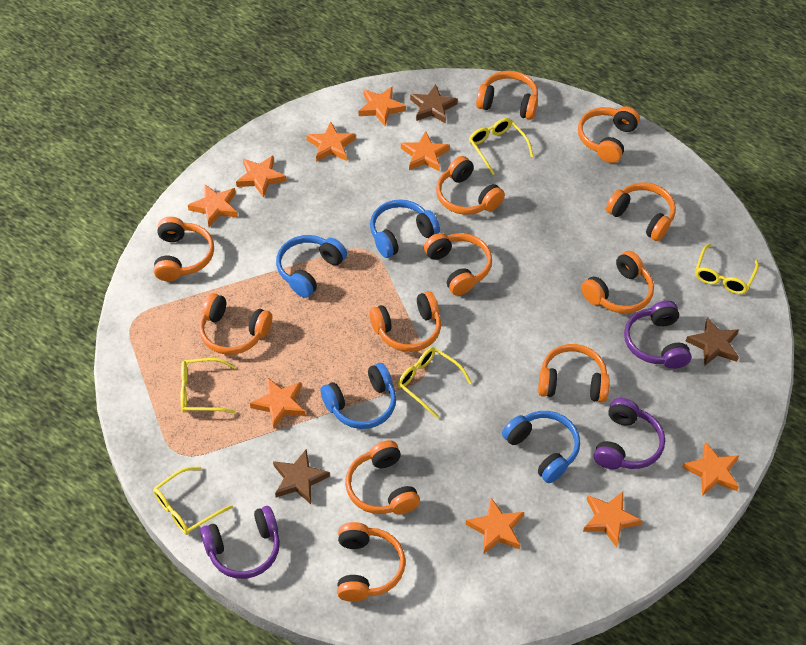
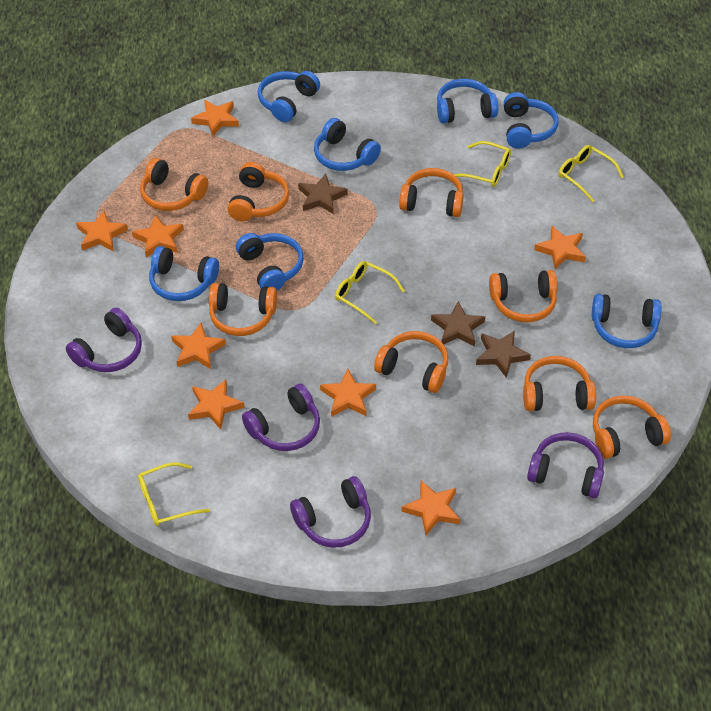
blue headphones: 4 -> 7
orange headphones: 12 -> 8
orange star: 9 -> 8
purple headphones: 3 -> 4
yellow glasses: 5 -> 4

